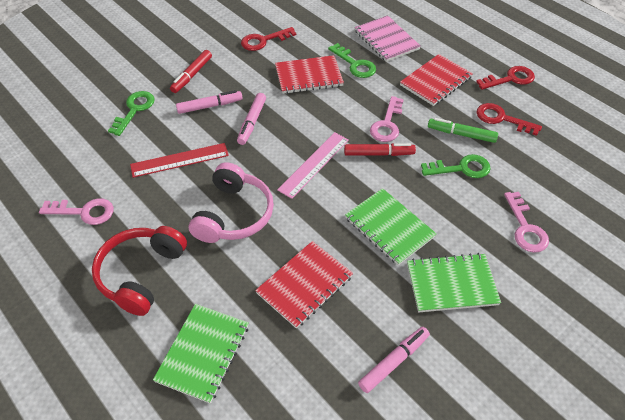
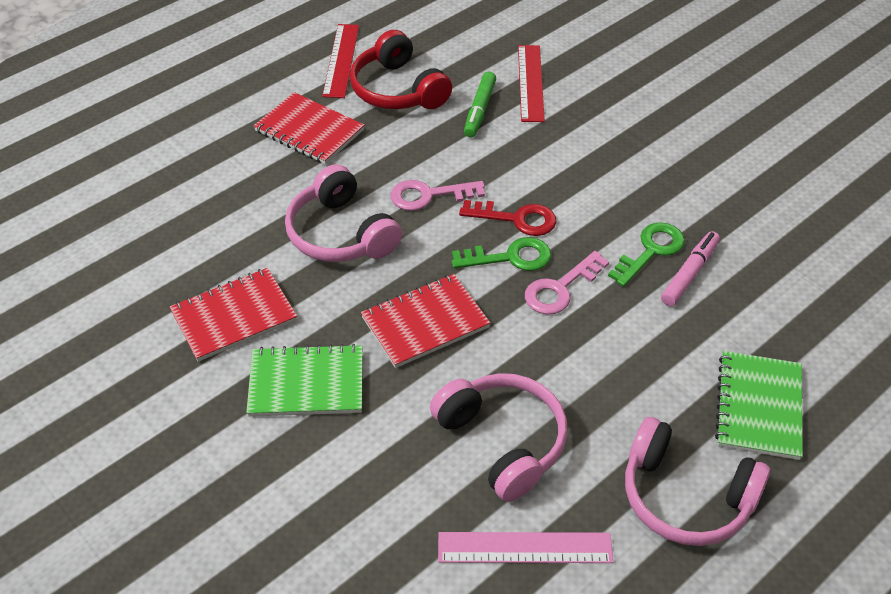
green key: 3 -> 2
green notebook: 3 -> 2
pink headphones: 1 -> 3
pink key: 3 -> 2
pink marker: 3 -> 1
pink notebook: 1 -> 0
red key: 3 -> 1
red marker: 2 -> 0
red ruler: 1 -> 2

